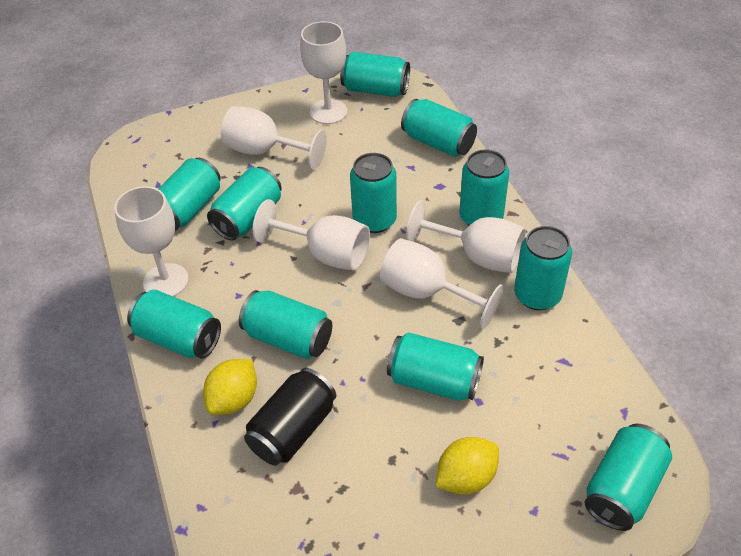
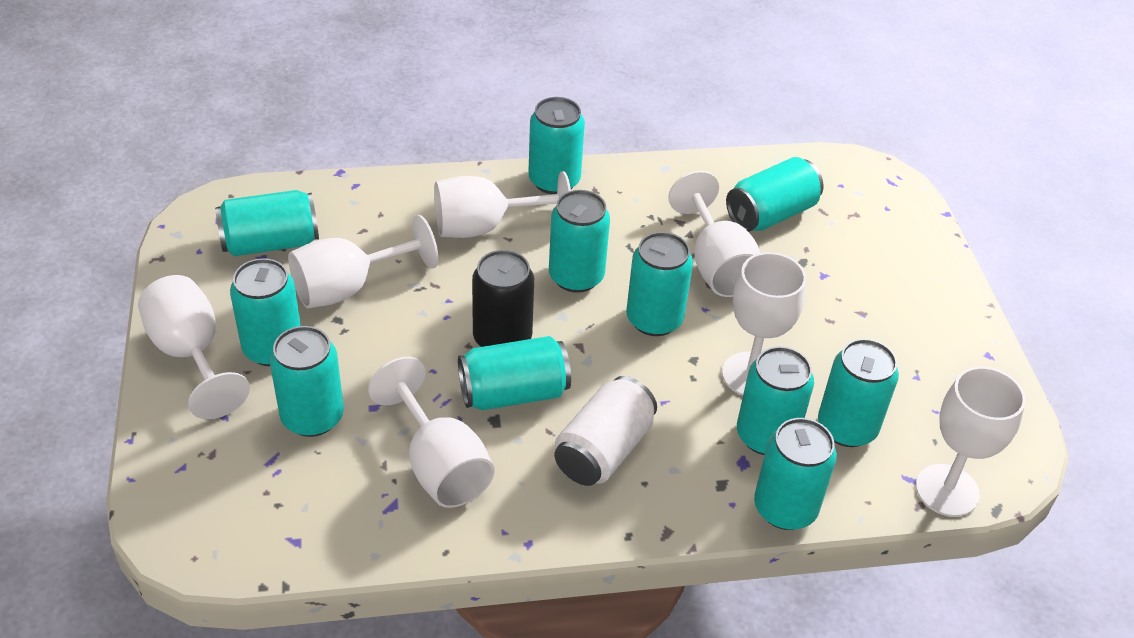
white can: 0 -> 1
white goblet: 6 -> 7
yellow lemon: 2 -> 0

